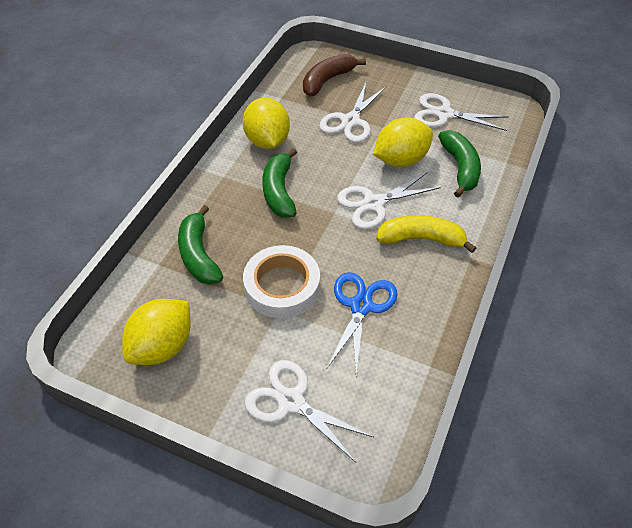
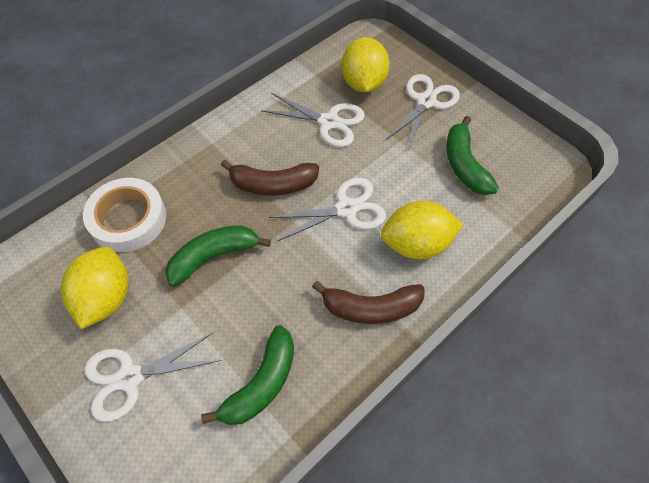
blue scissors: 1 -> 0
brown banana: 1 -> 2
yellow banana: 1 -> 0

